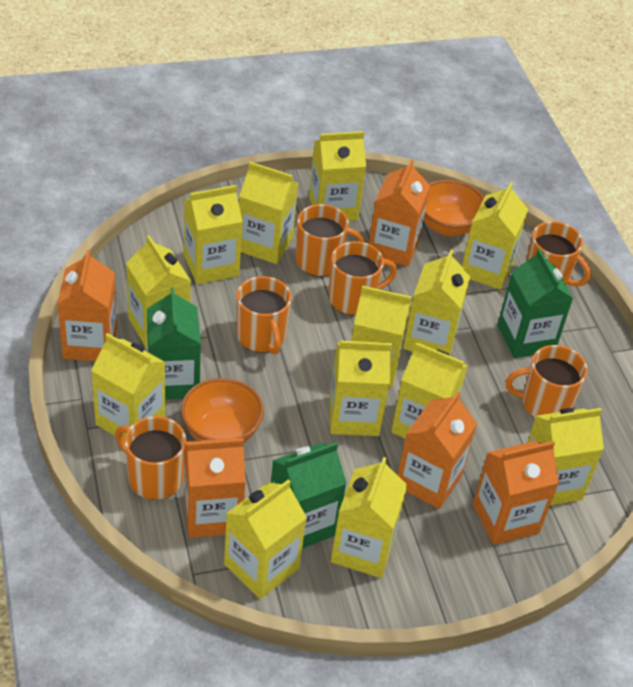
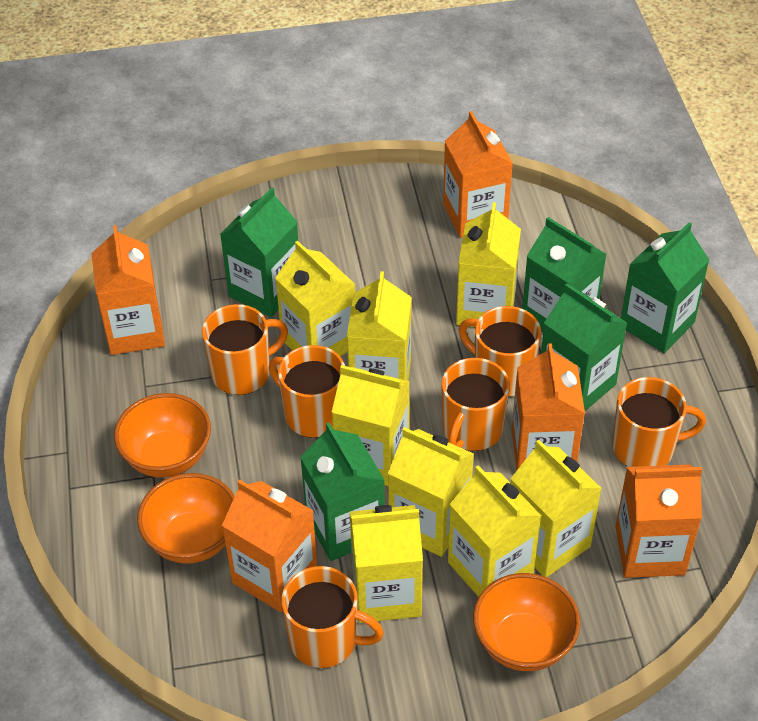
green carton: 3 -> 5
orange bowl: 2 -> 3
yellow carton: 13 -> 8

